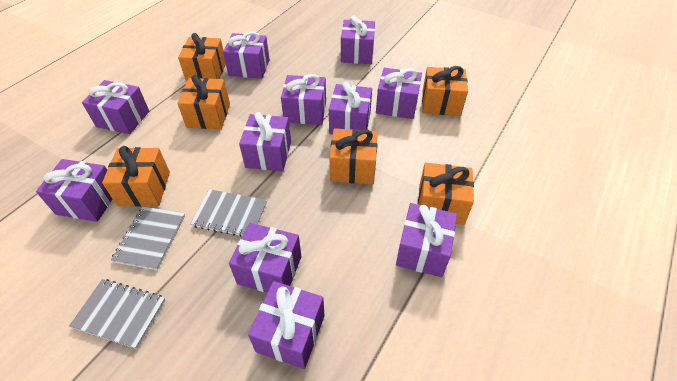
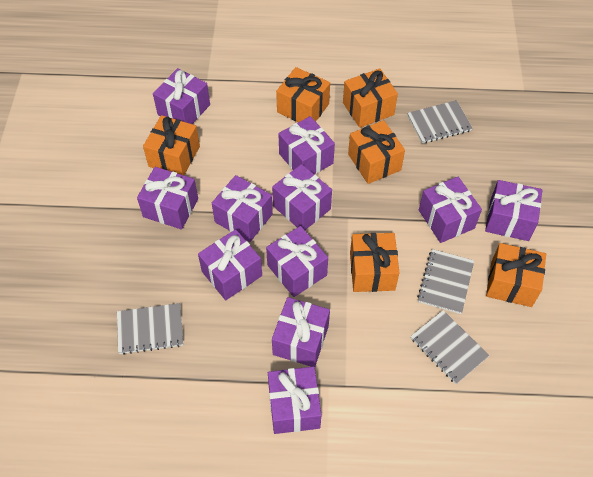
grey notebook: 3 -> 4

